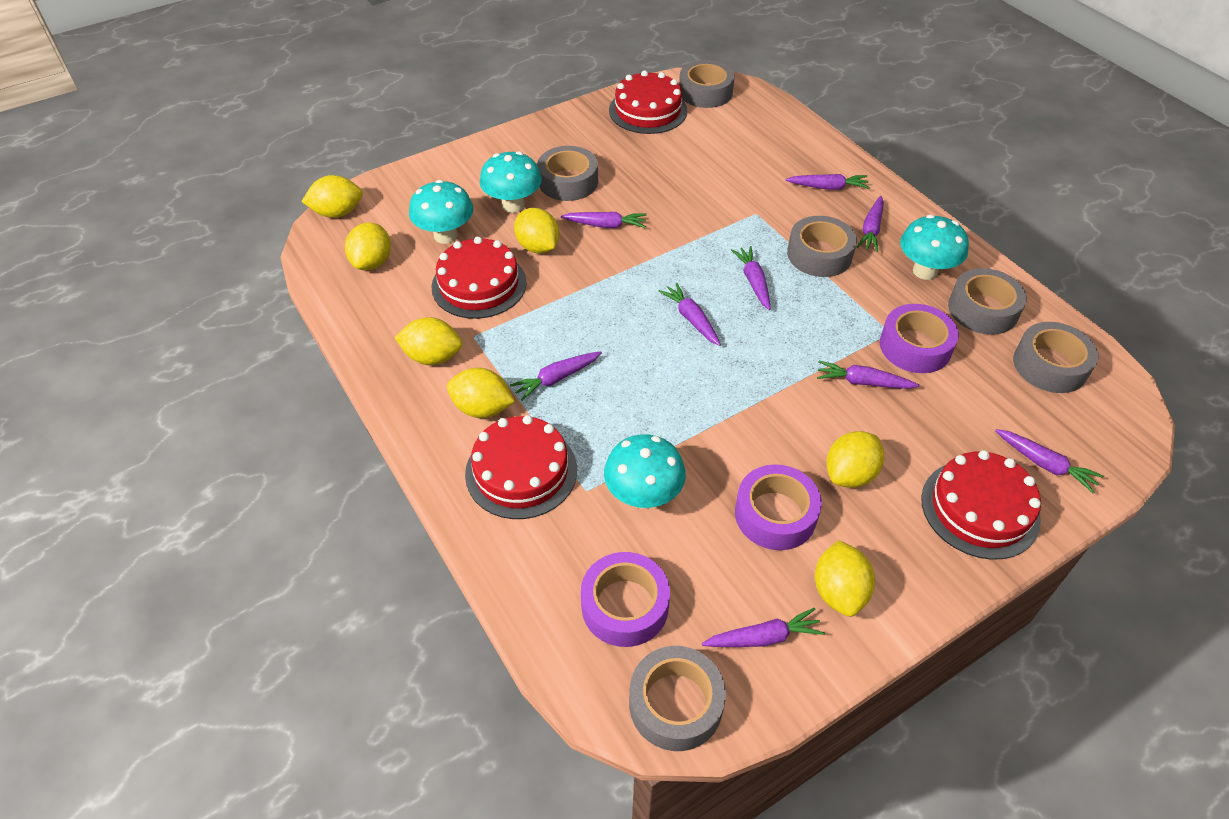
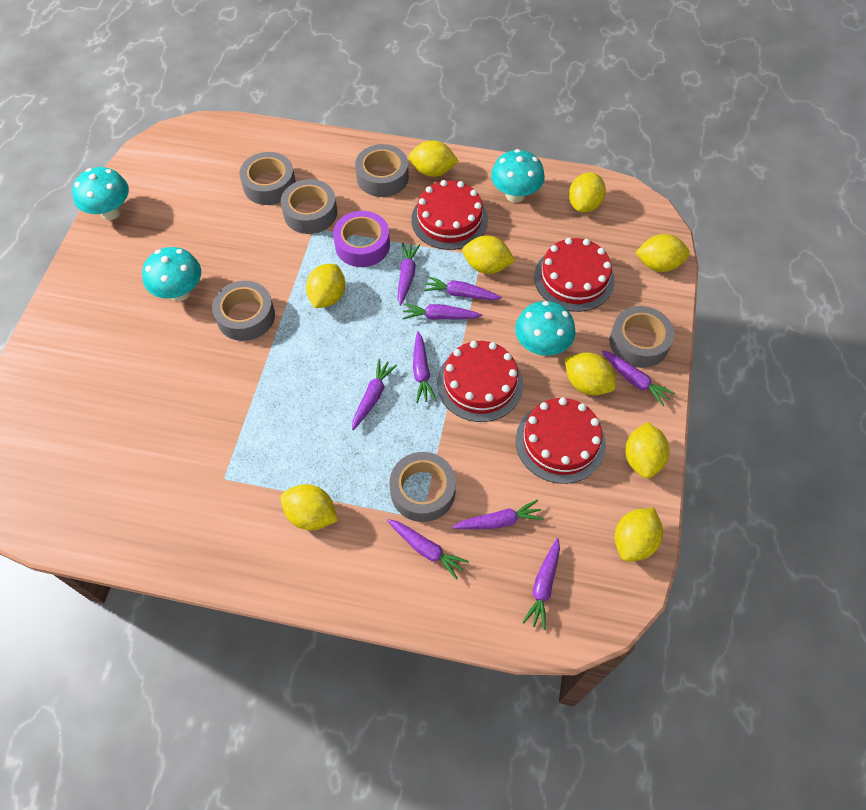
purple tape: 3 -> 1
yellow lemon: 7 -> 9

